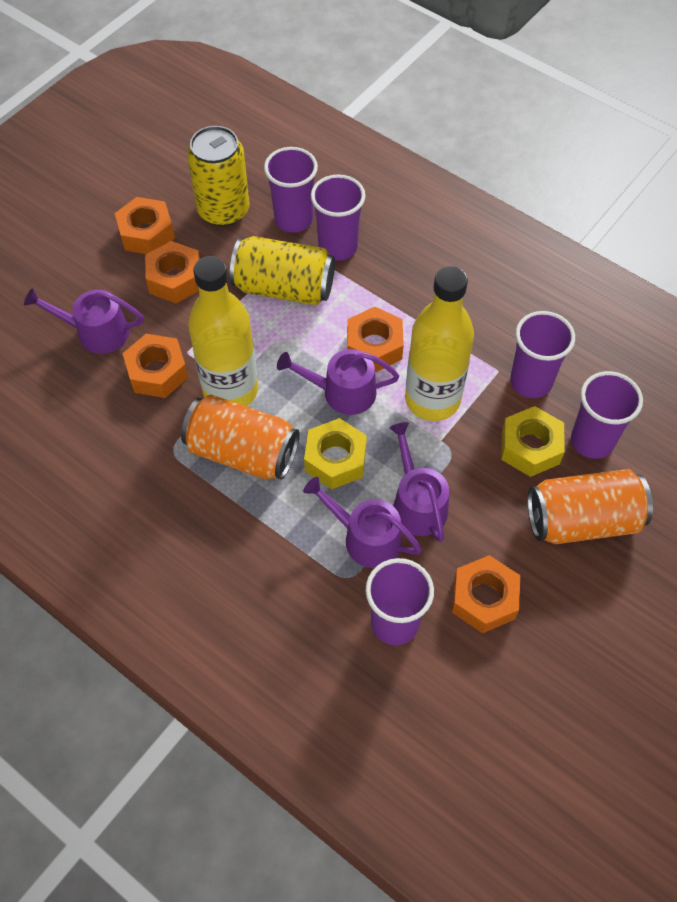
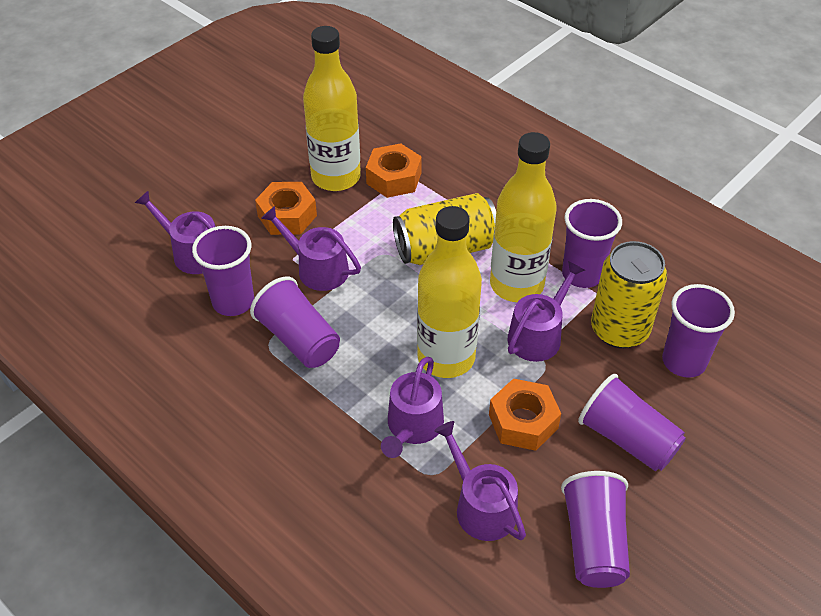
orange can: 2 -> 0
orange nut: 5 -> 3
purple cup: 5 -> 6
purple watering can: 4 -> 5
yellow bottle: 2 -> 3
yellow nut: 2 -> 0

